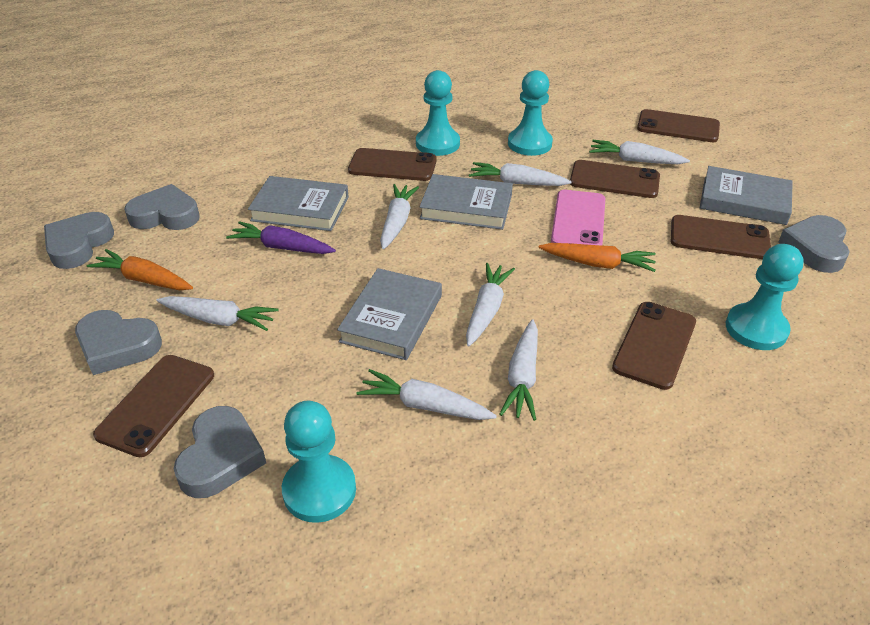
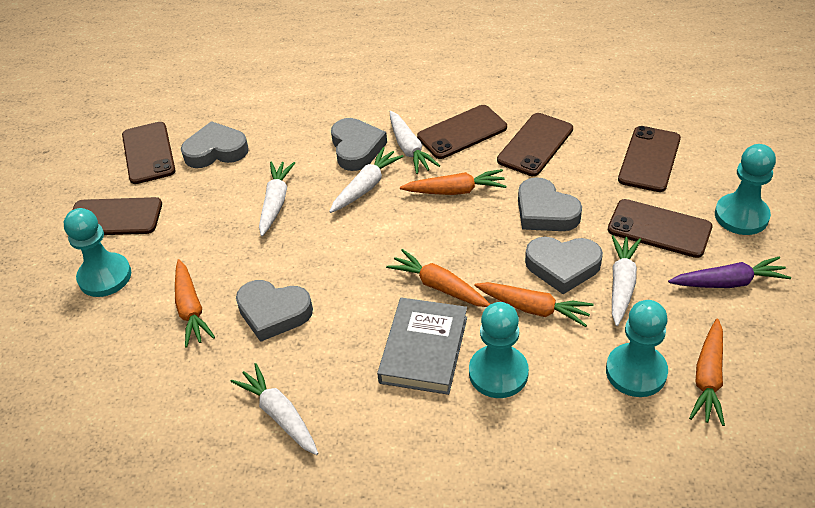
grey book: 4 -> 1
orange carrot: 2 -> 5
pink phone: 1 -> 0
white carrot: 7 -> 5

